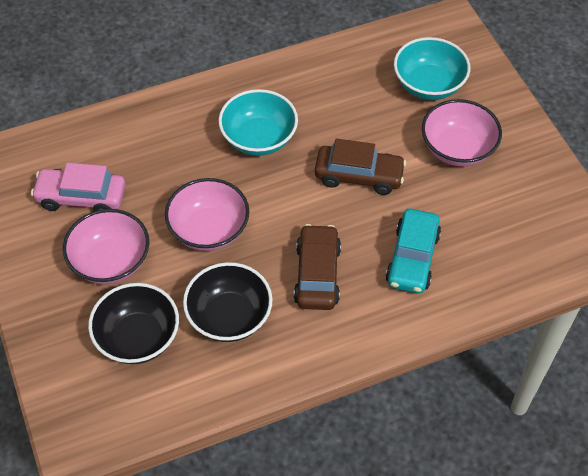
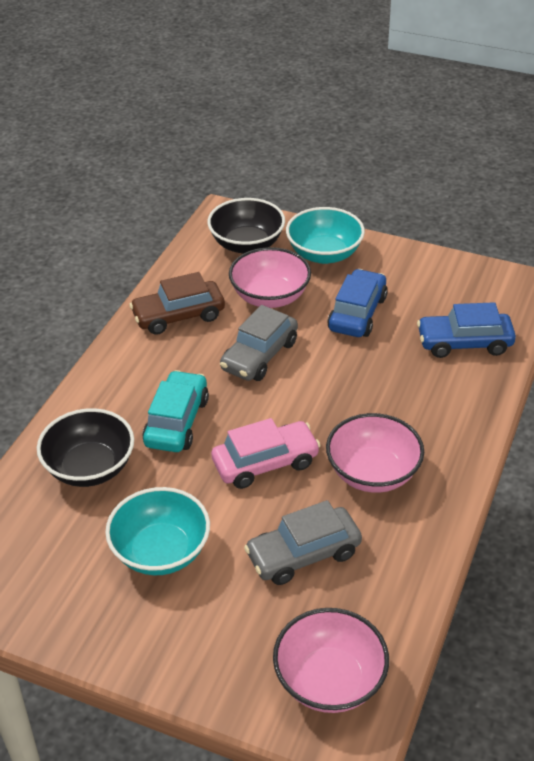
blue car: 0 -> 2
brown car: 2 -> 1
grey car: 0 -> 2

